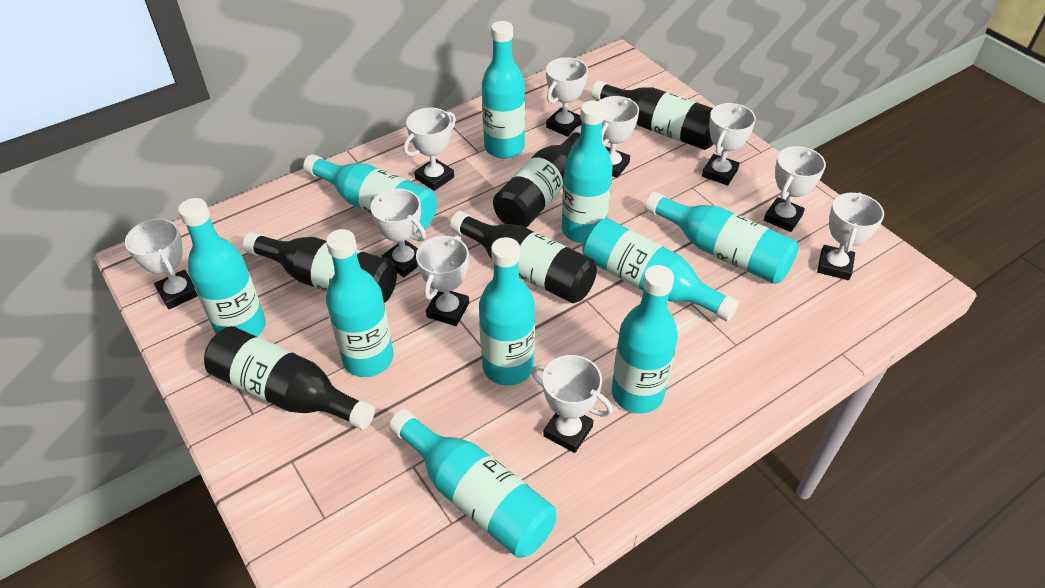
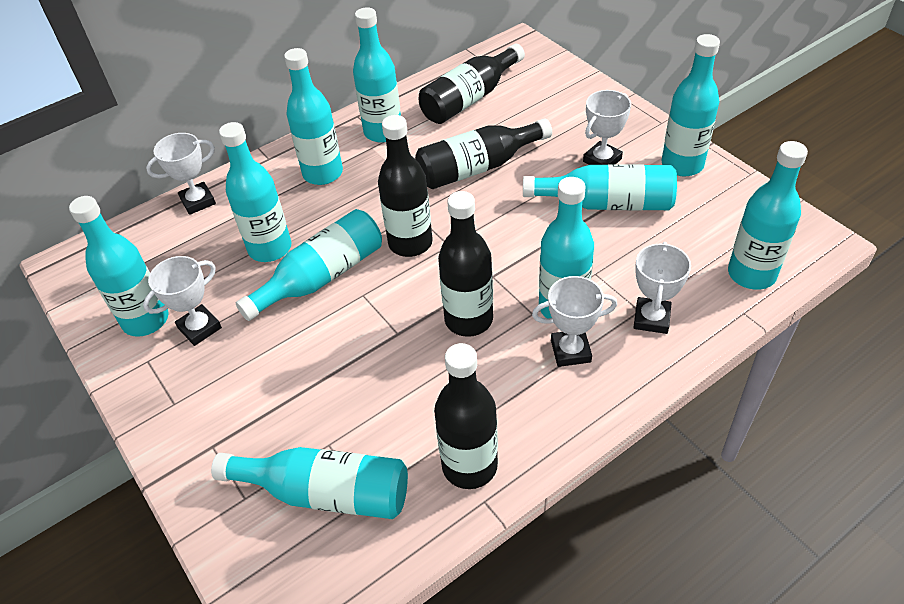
white trophy: 10 -> 5

